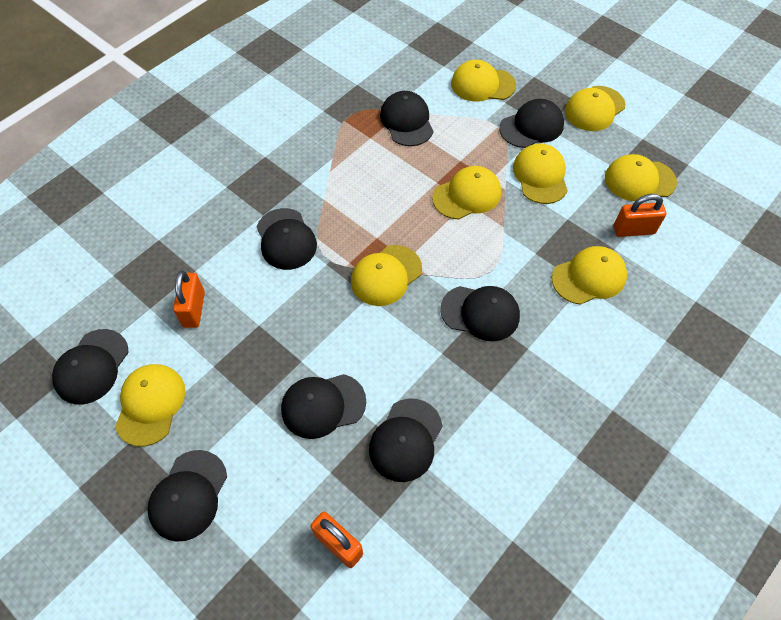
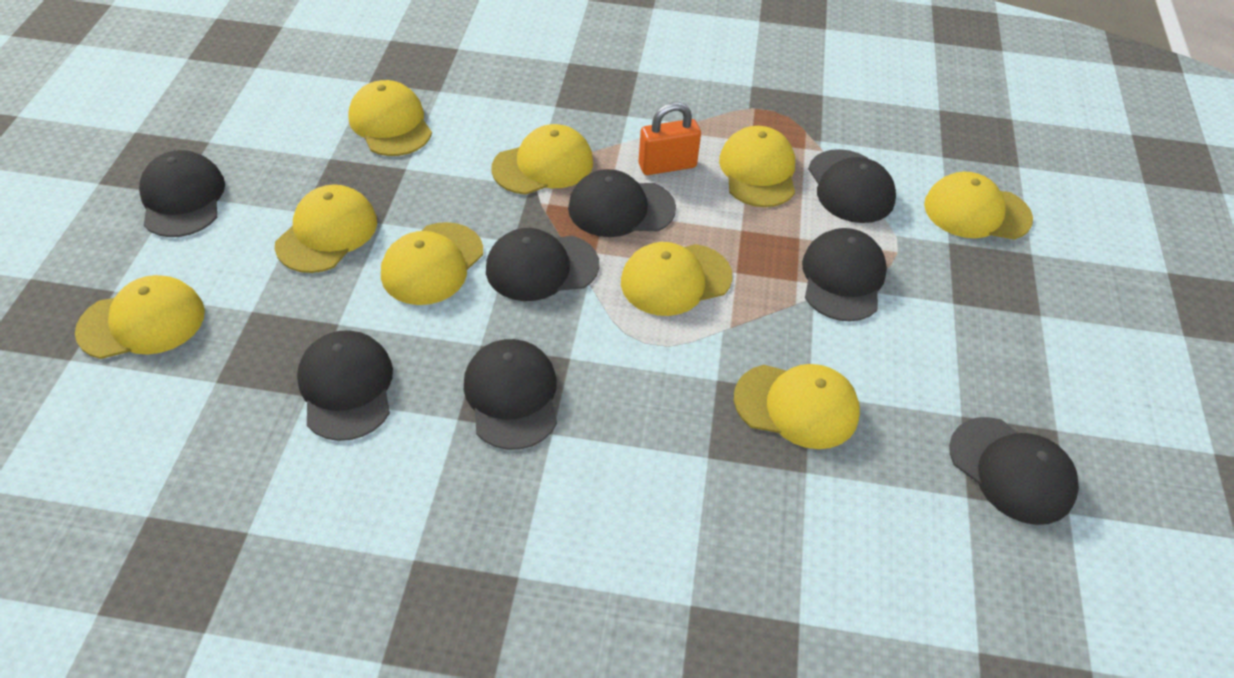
orange padlock: 3 -> 1
yellow cap: 8 -> 9

